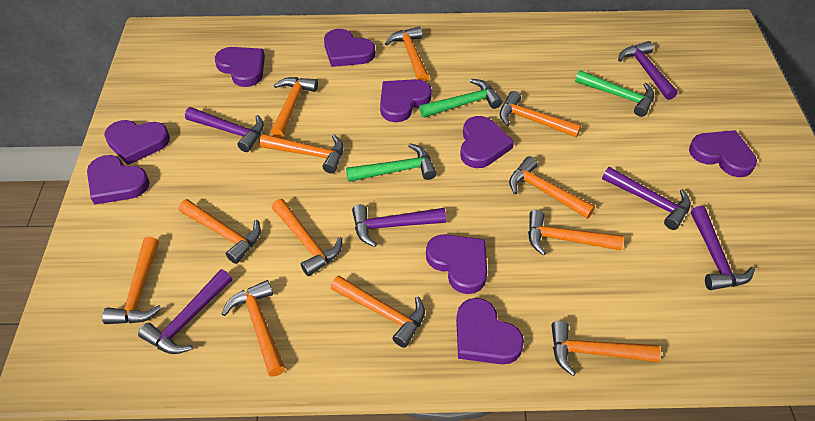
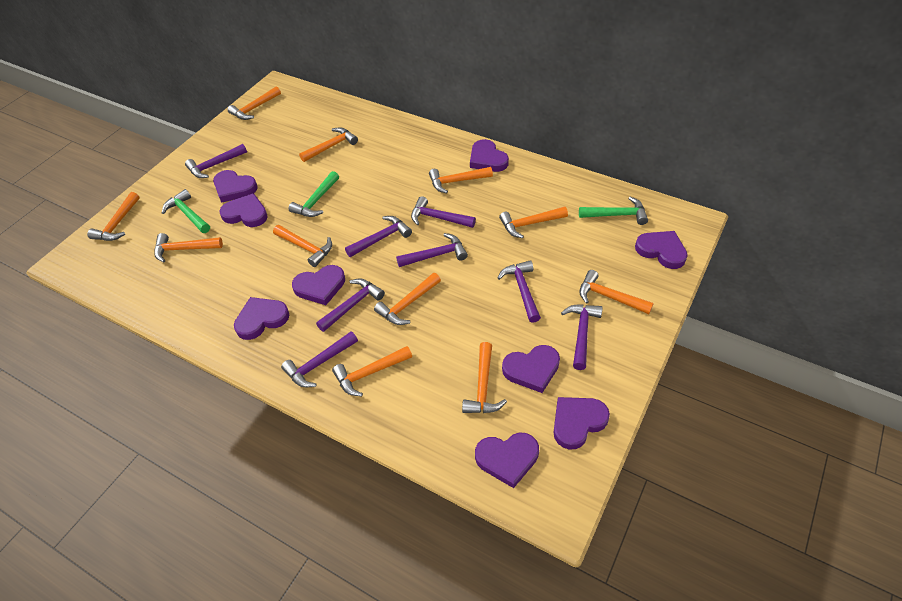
orange hammer: 12 -> 11
purple hammer: 6 -> 8

